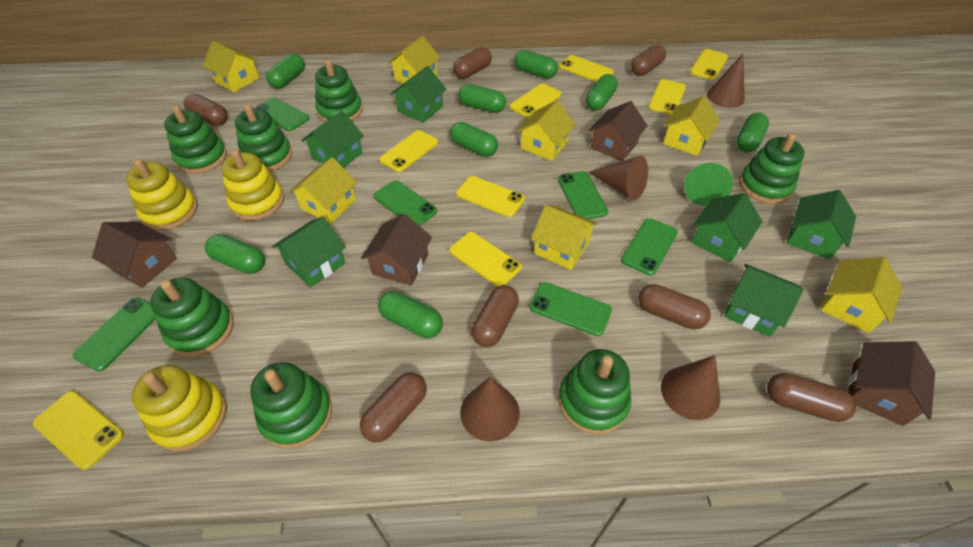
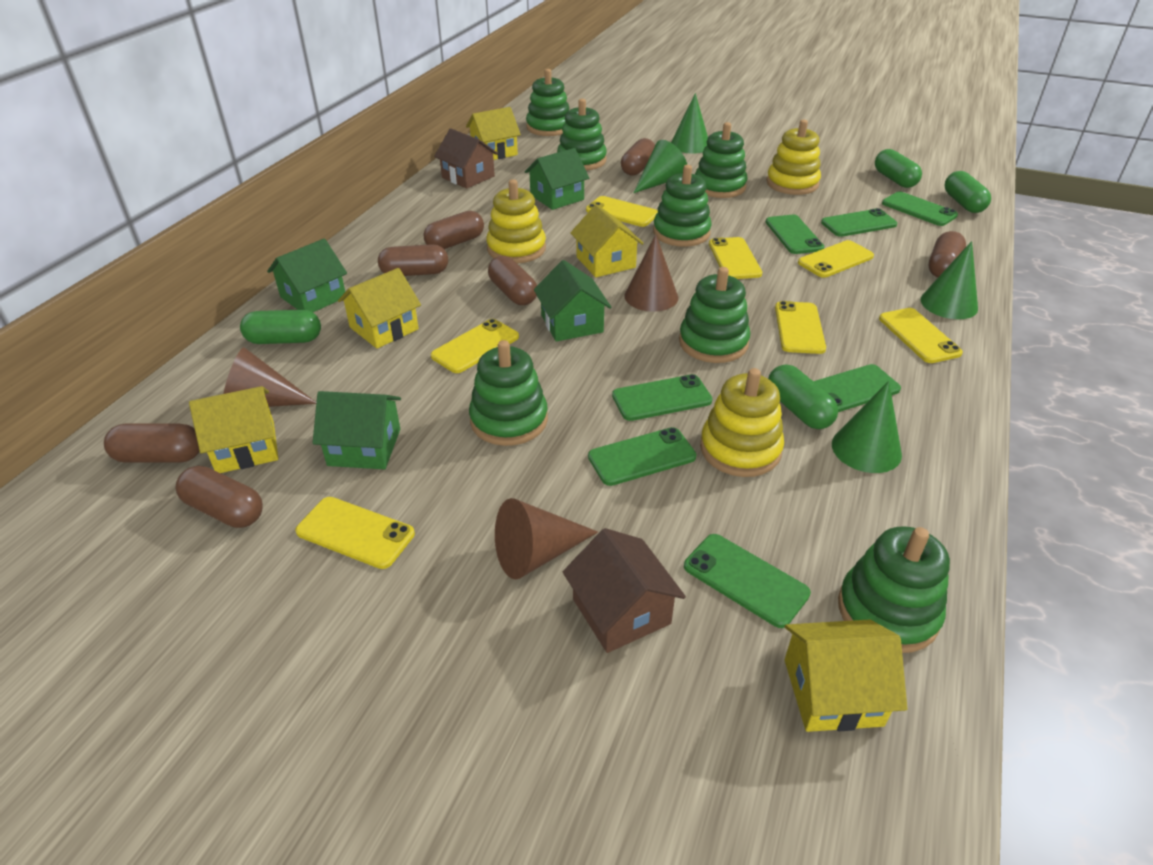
brown cone: 4 -> 3
brown house: 4 -> 2
green capsule: 8 -> 4
green cone: 1 -> 4
green house: 6 -> 4
green phone: 6 -> 7
yellow house: 7 -> 5
yellow phone: 8 -> 7

